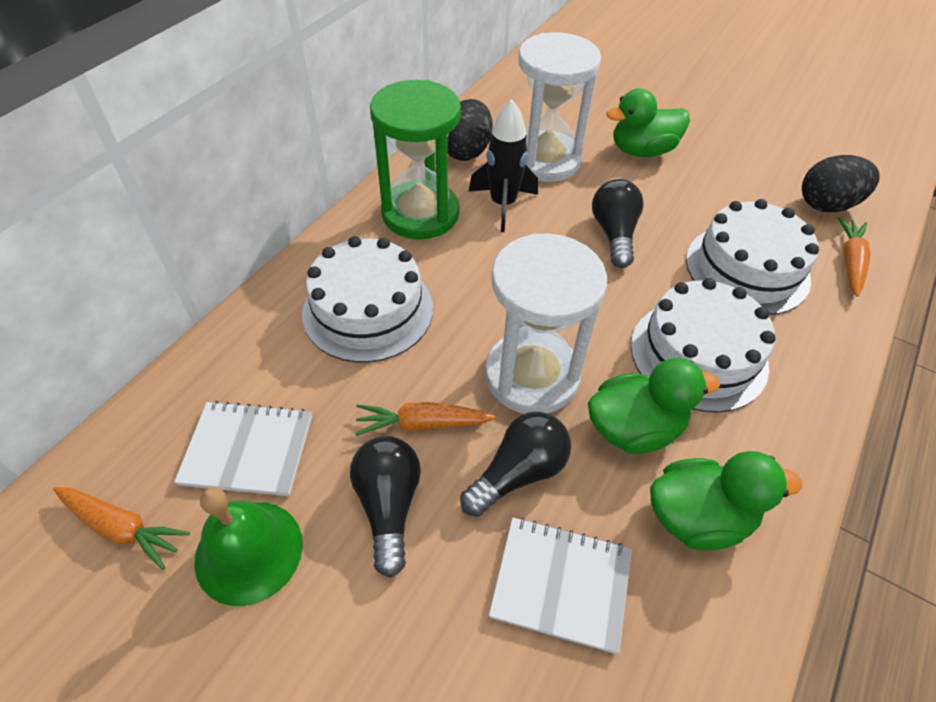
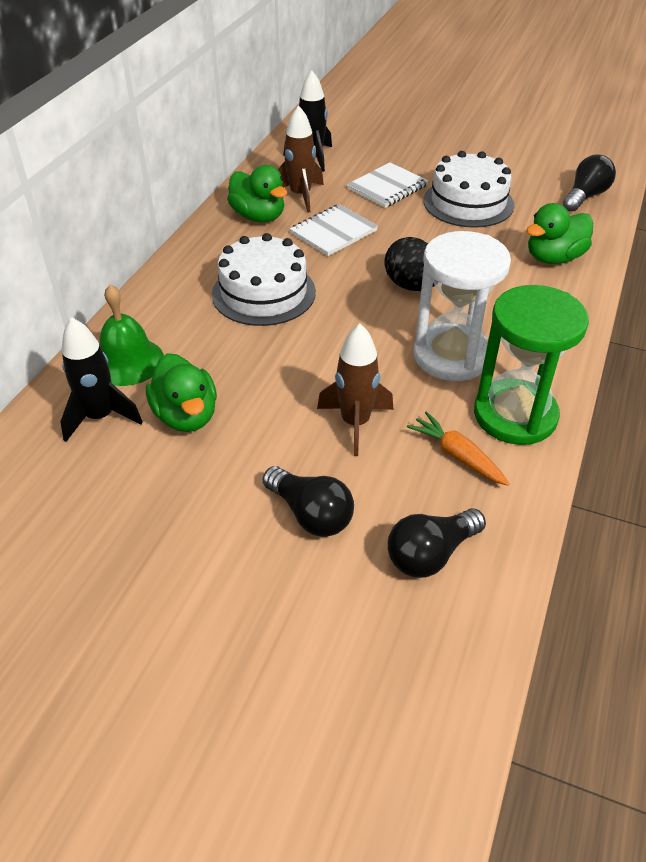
black egg: 2 -> 1
black rocket: 1 -> 2
brown rocket: 0 -> 2
orange carrot: 3 -> 1
white cake: 3 -> 2
white hourglass: 2 -> 1

